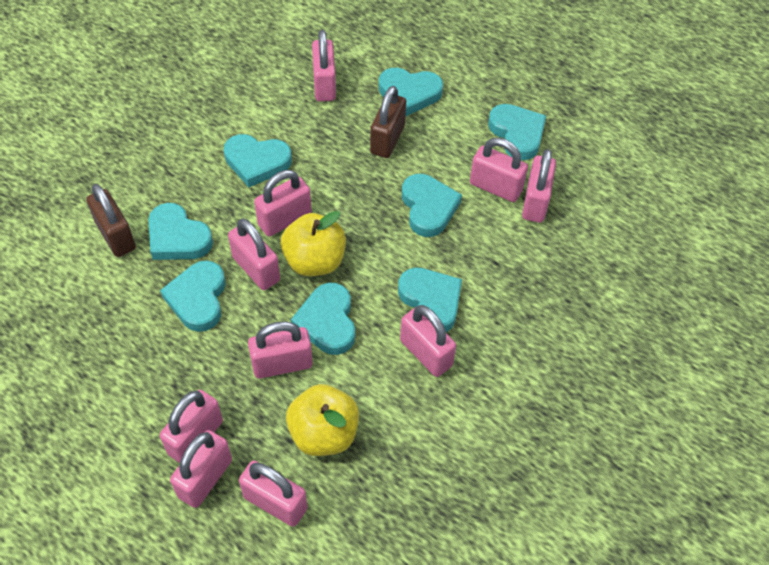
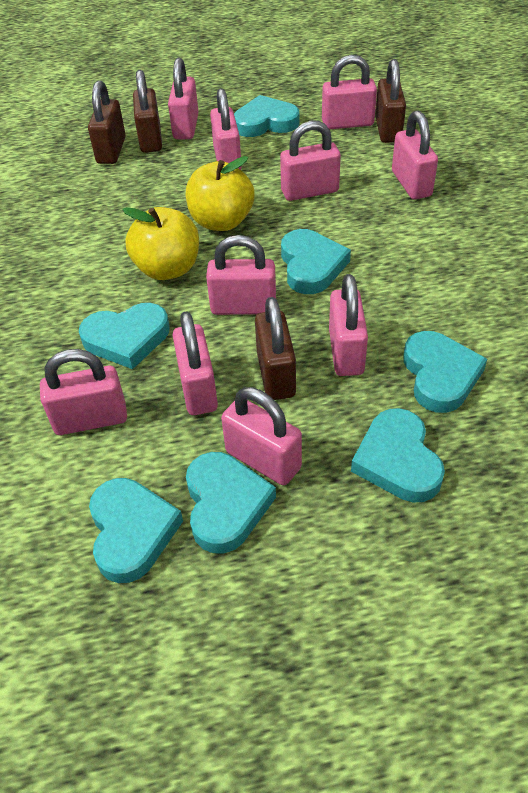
brown padlock: 2 -> 4
turquoise heart: 8 -> 7

